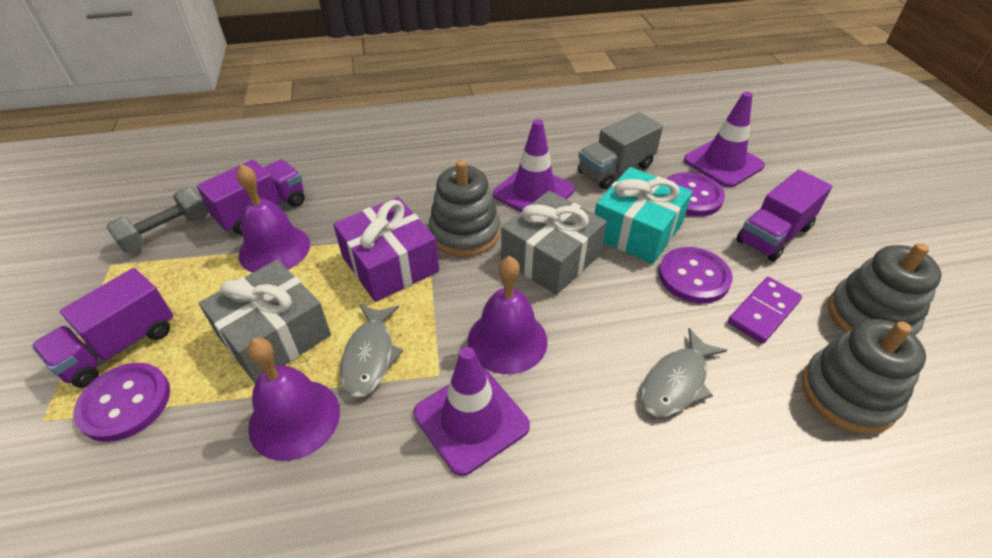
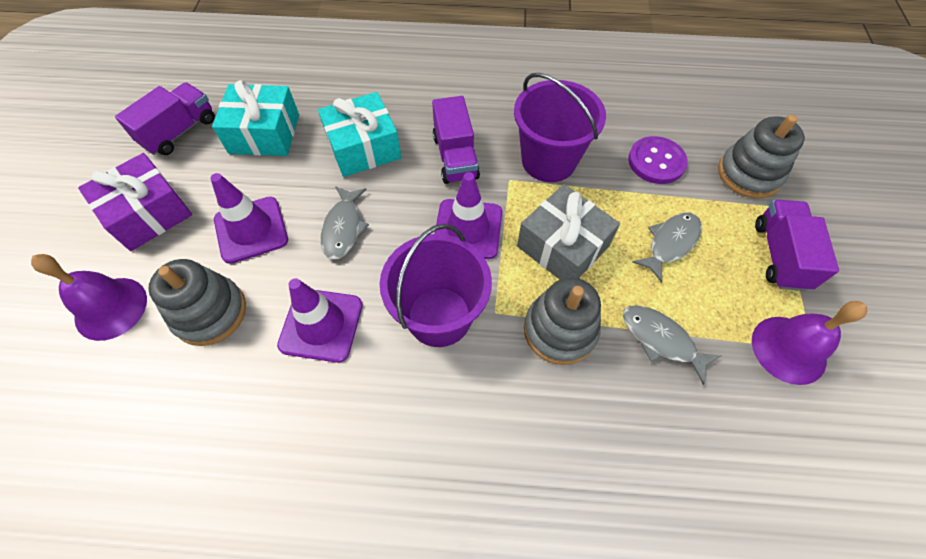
grey dumbbell: 1 -> 0
grey fish: 2 -> 3
grey gift: 2 -> 1
grey truck: 1 -> 0
purple bell: 3 -> 2
purple bucket: 0 -> 2
purple button: 3 -> 1
purple domino: 1 -> 0
turquoise gift: 1 -> 2

